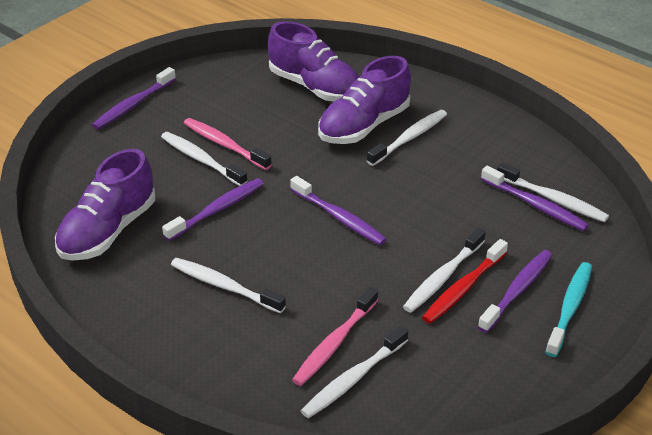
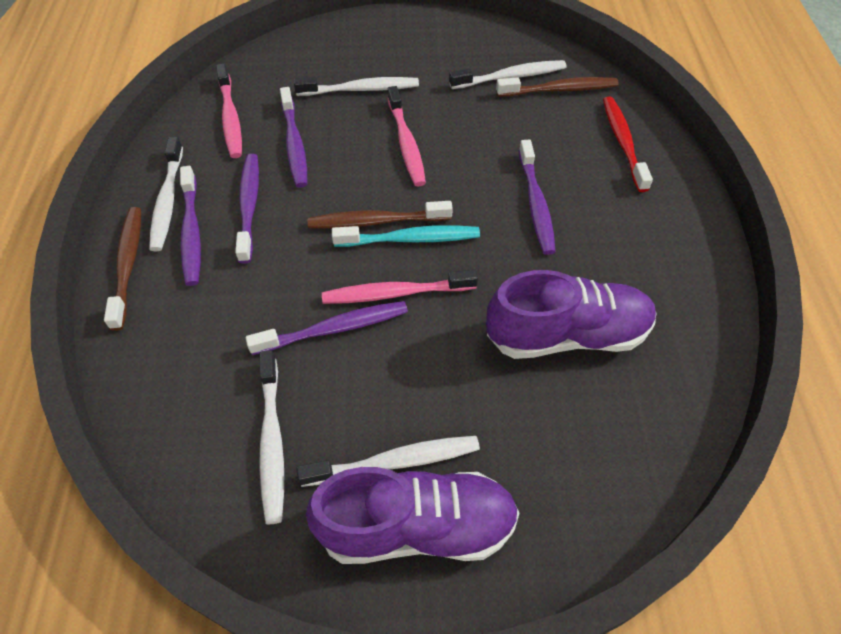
brown toothbrush: 0 -> 3
pink toothbrush: 2 -> 3
purple shoe: 3 -> 2
white toothbrush: 6 -> 5

